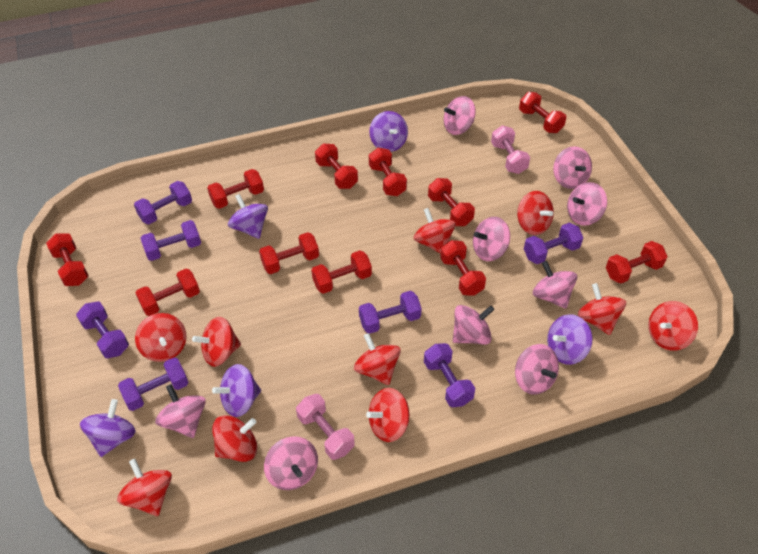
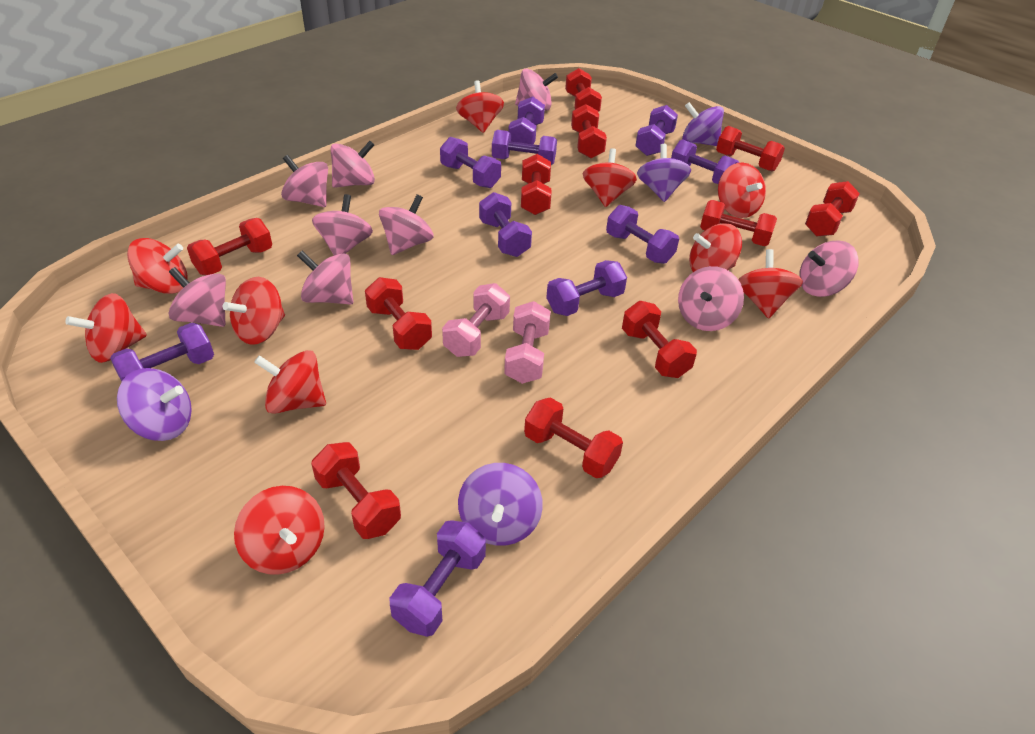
purple dumbbell: 7 -> 10
purple spinning top: 5 -> 4

